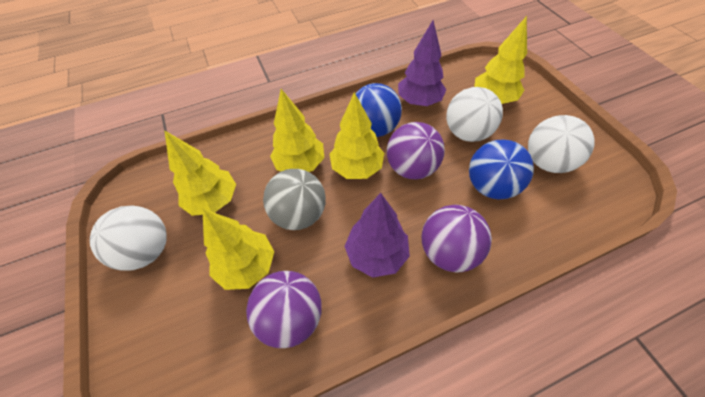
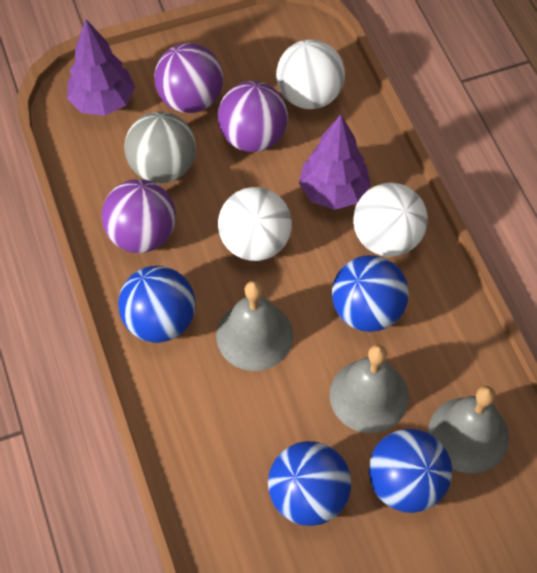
blue ball: 2 -> 4
grey bell: 0 -> 3
yellow tree: 5 -> 0

